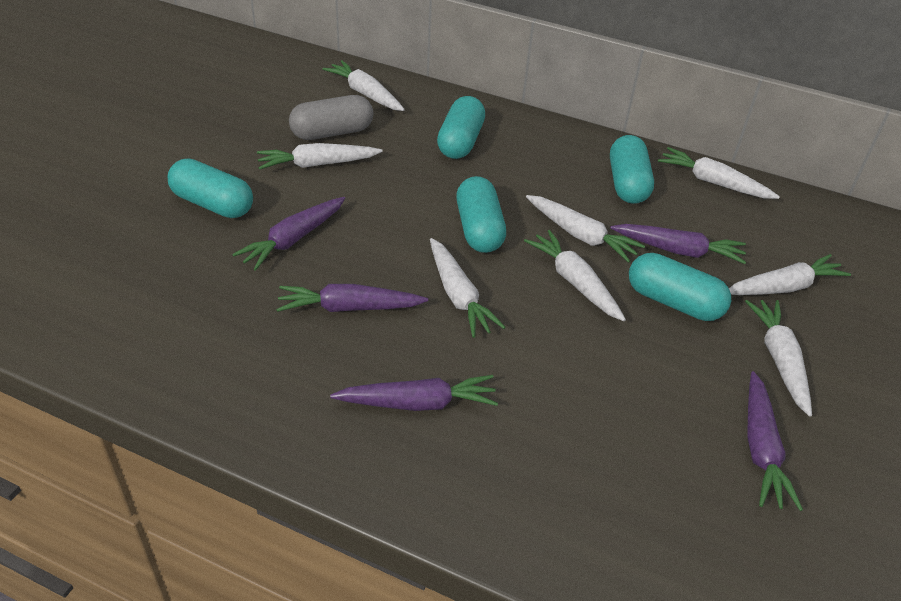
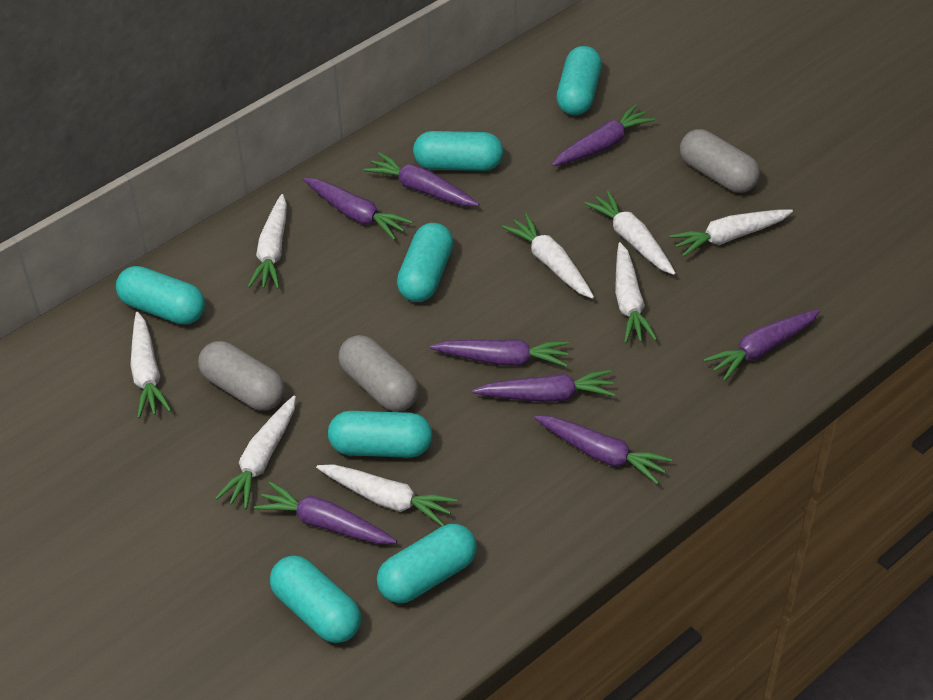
grey capsule: 1 -> 3
purple carrot: 5 -> 8
turquoise capsule: 5 -> 7

